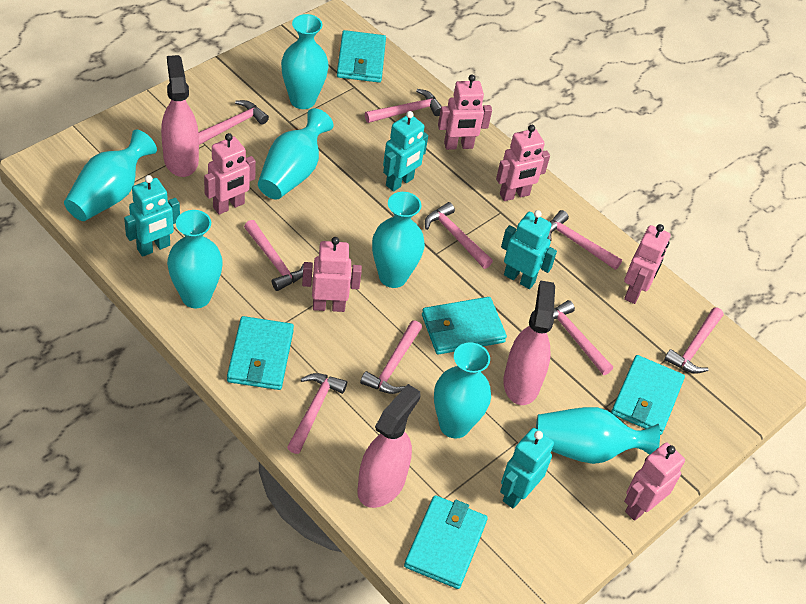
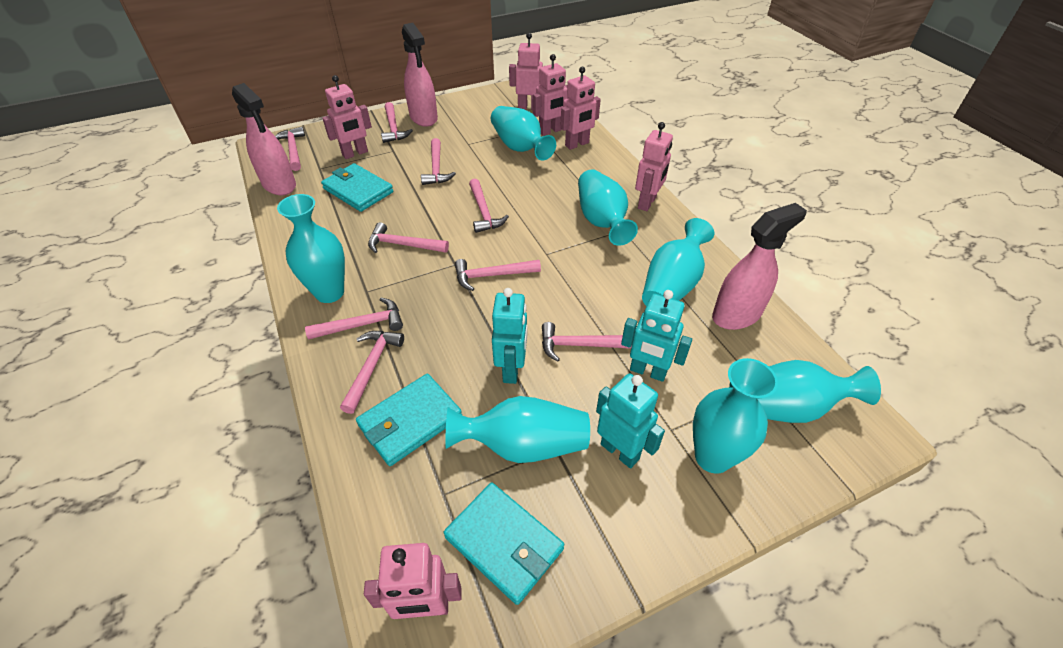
turquoise robot: 4 -> 3
turquoise wallet: 5 -> 3

